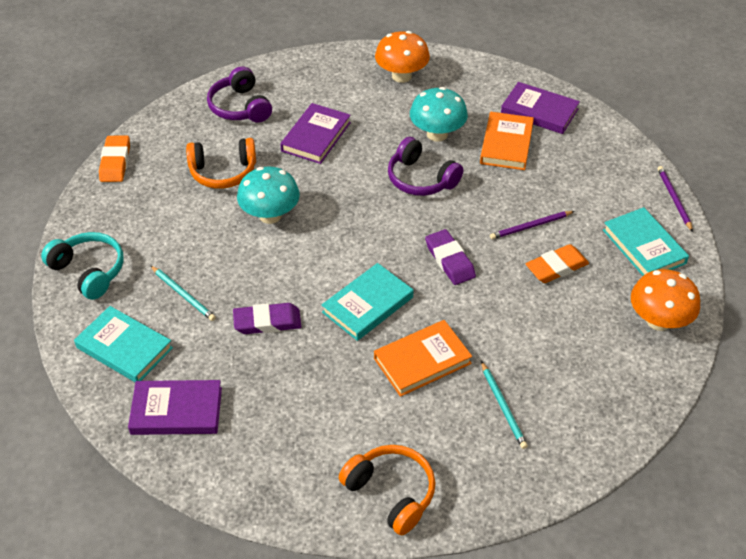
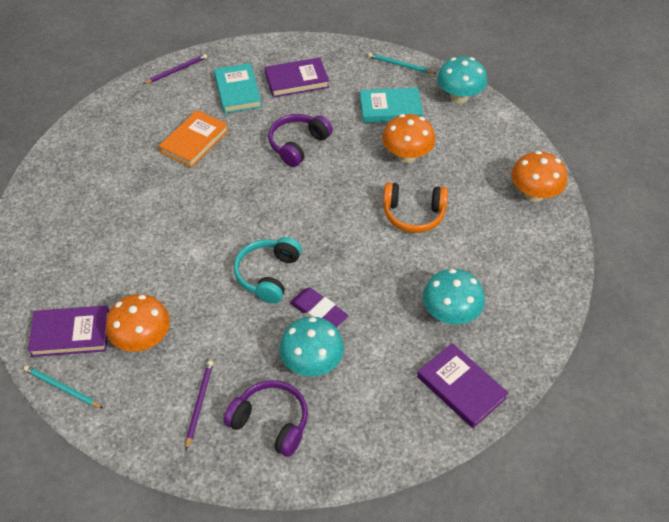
orange book: 2 -> 1
orange eraser: 2 -> 0
orange headphones: 2 -> 1
orange mushroom: 2 -> 3
purple eraser: 2 -> 1
turquoise book: 3 -> 2
turquoise mushroom: 2 -> 3

